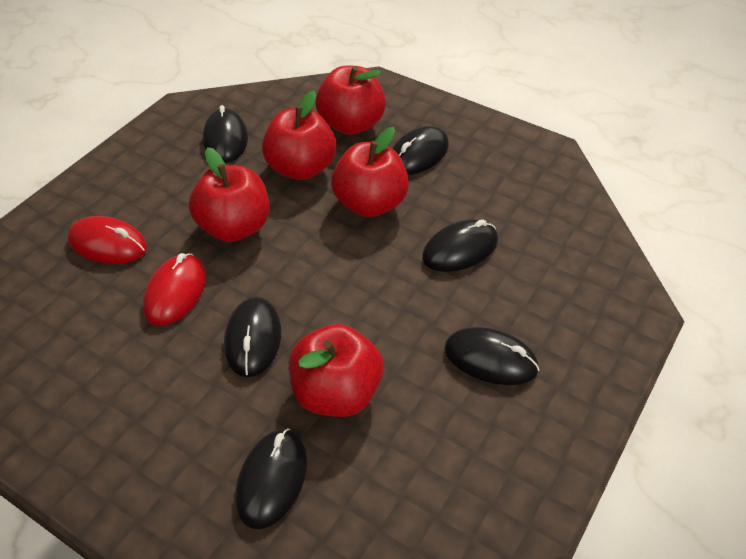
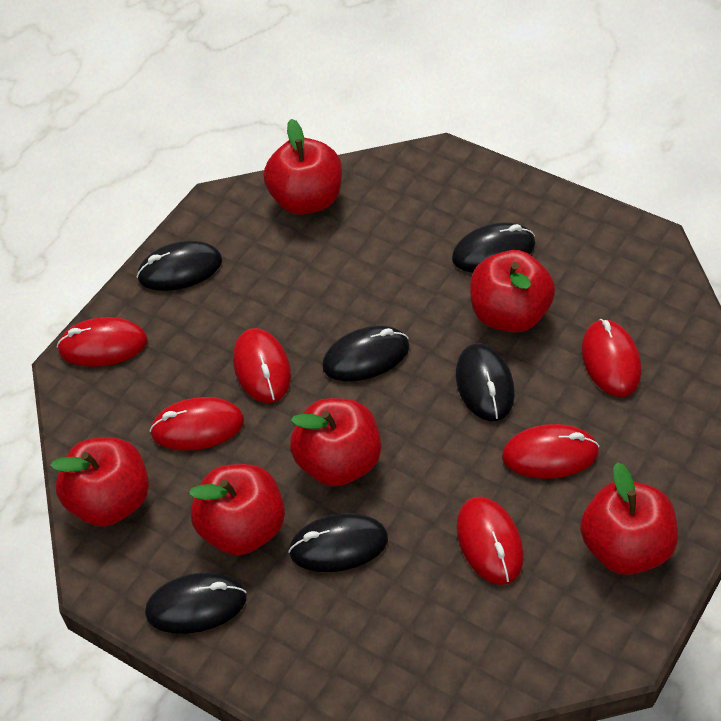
red apple: 5 -> 6
red mouse: 2 -> 6

